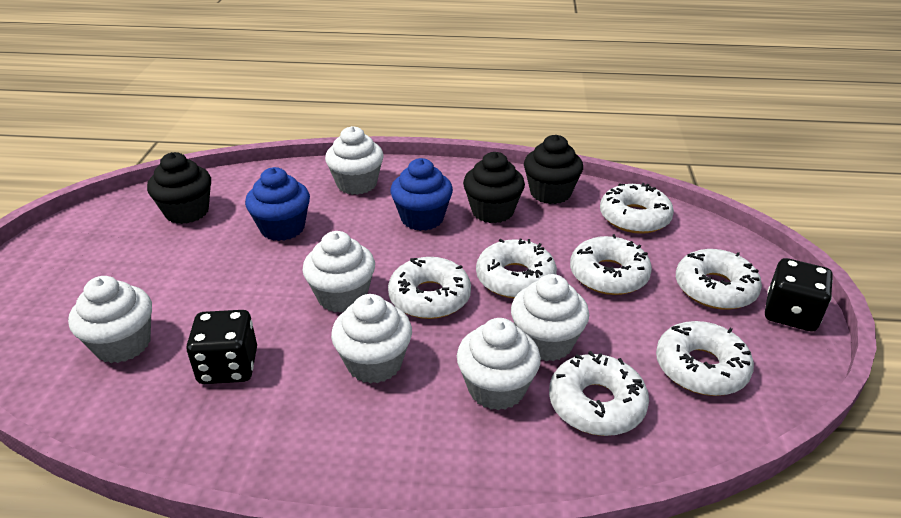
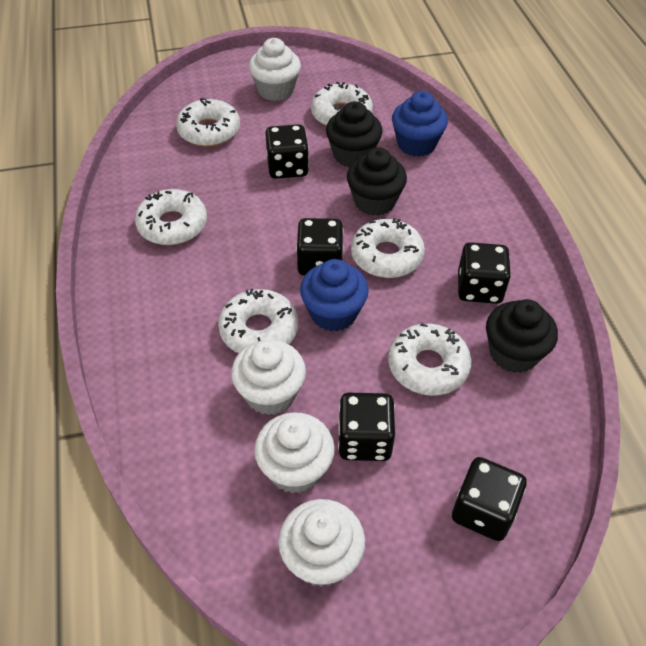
black dice: 2 -> 5
white cupcake: 6 -> 4
white donut: 7 -> 6

